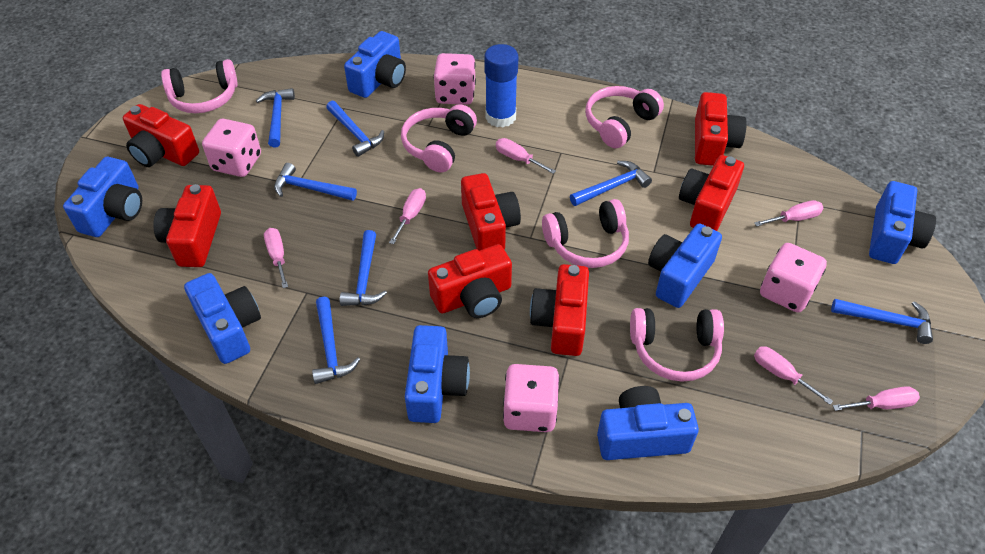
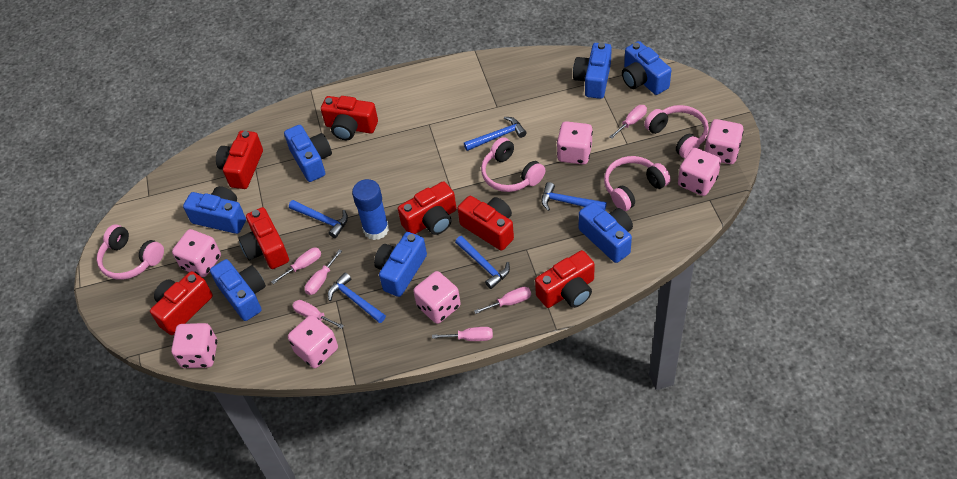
blue hammer: 7 -> 5
pink dice: 4 -> 7
pink headphones: 5 -> 4

